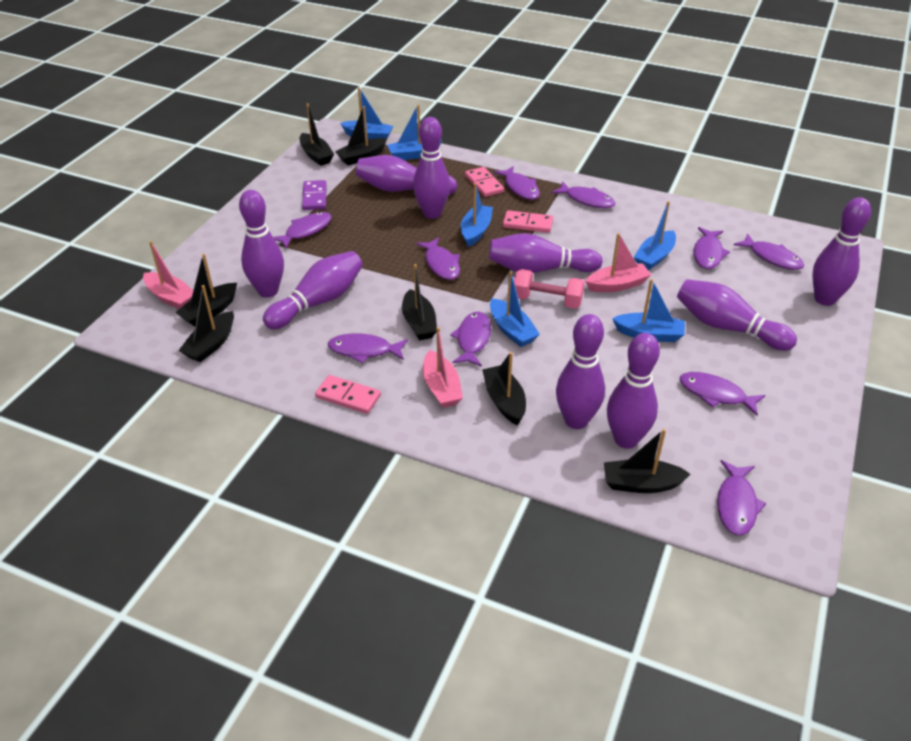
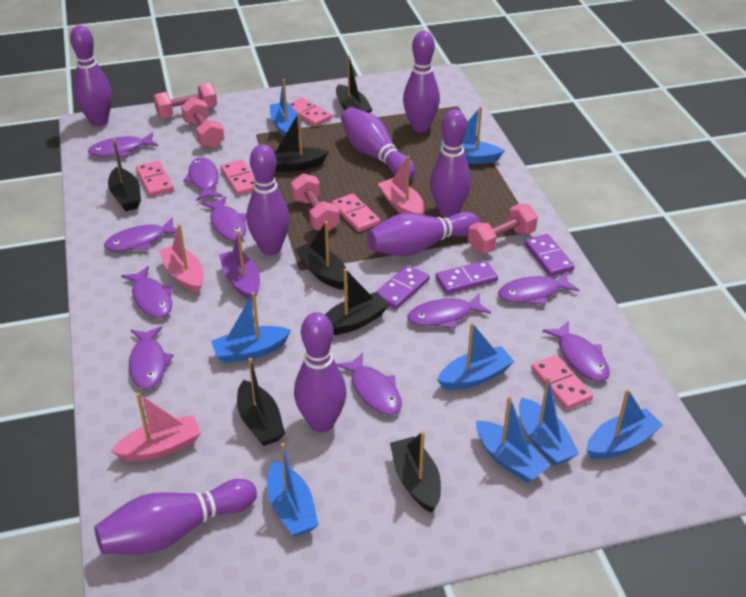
blue boat: 6 -> 8
pink domino: 3 -> 5
pink dumbbell: 1 -> 4
purple boat: 0 -> 1
purple bowling pin: 9 -> 8
purple domino: 1 -> 3

